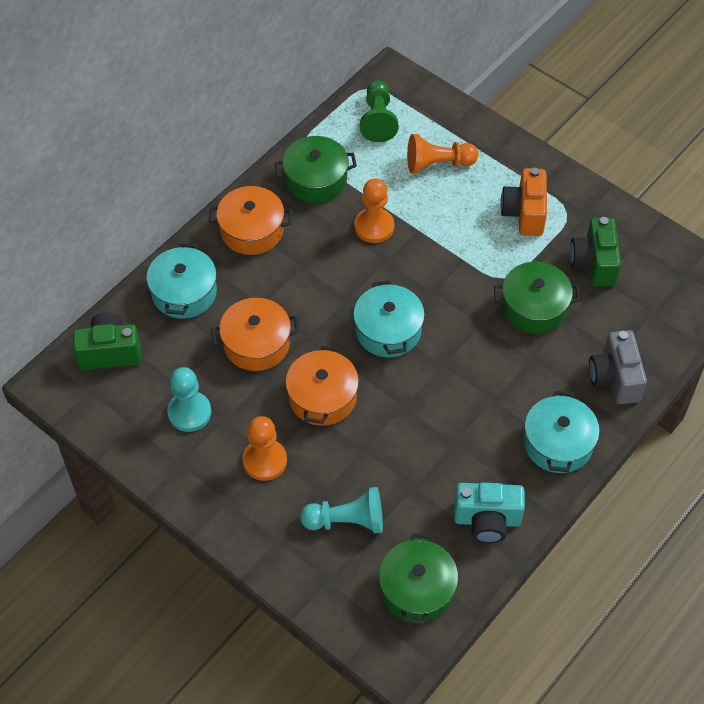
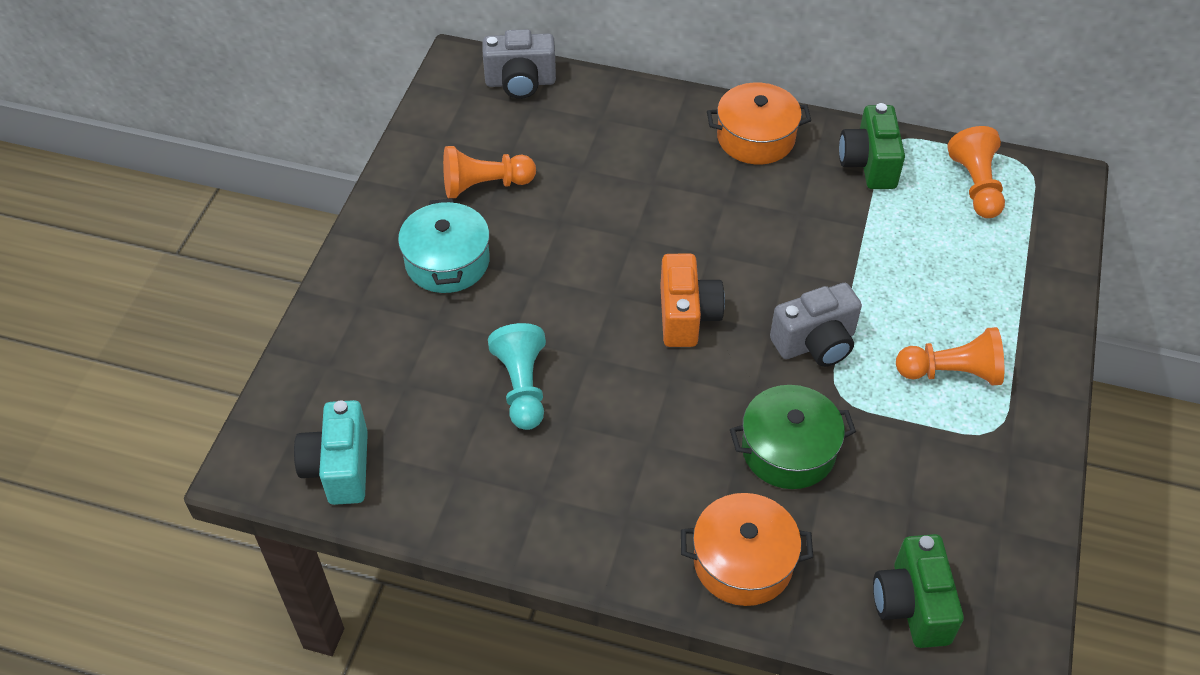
green pawn: 1 -> 0
green pot: 3 -> 1
grey camera: 1 -> 2
orange pot: 3 -> 2
turquoise pawn: 2 -> 1
turquoise pot: 3 -> 1

